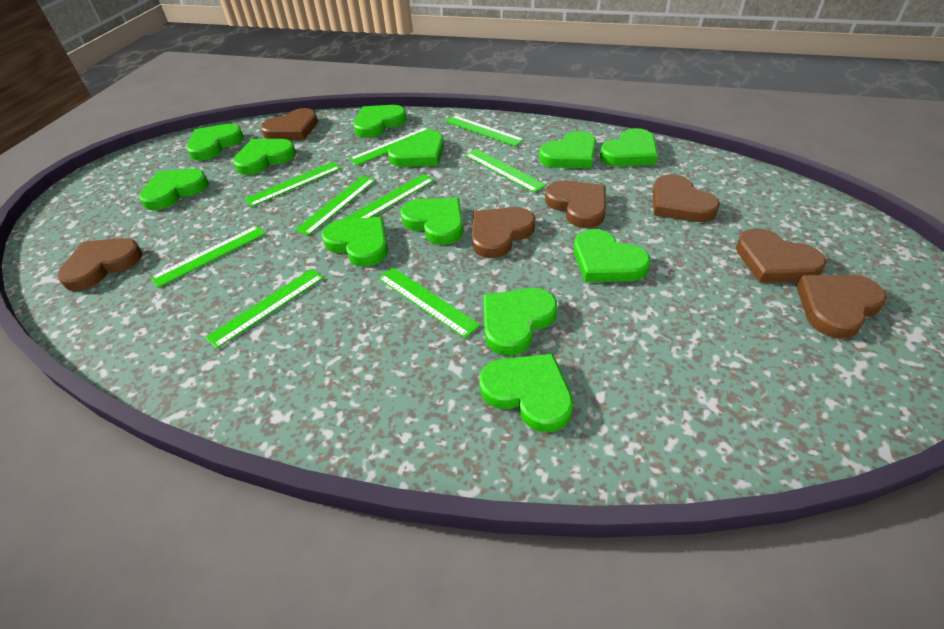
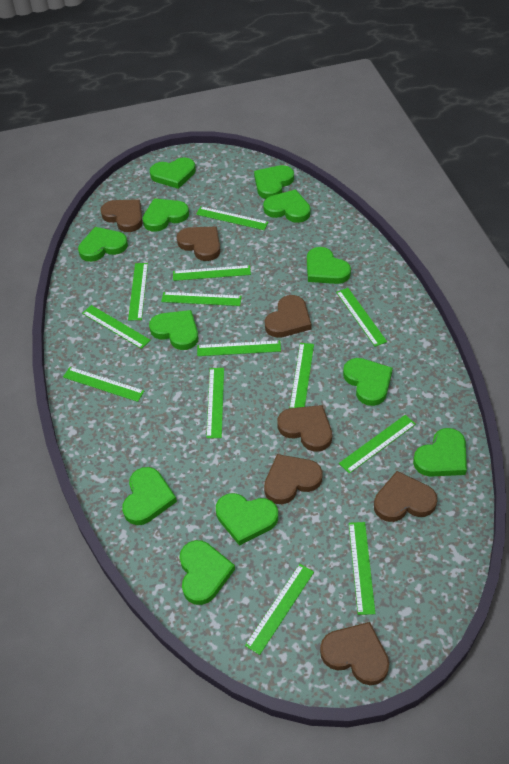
green ruler: 9 -> 13

